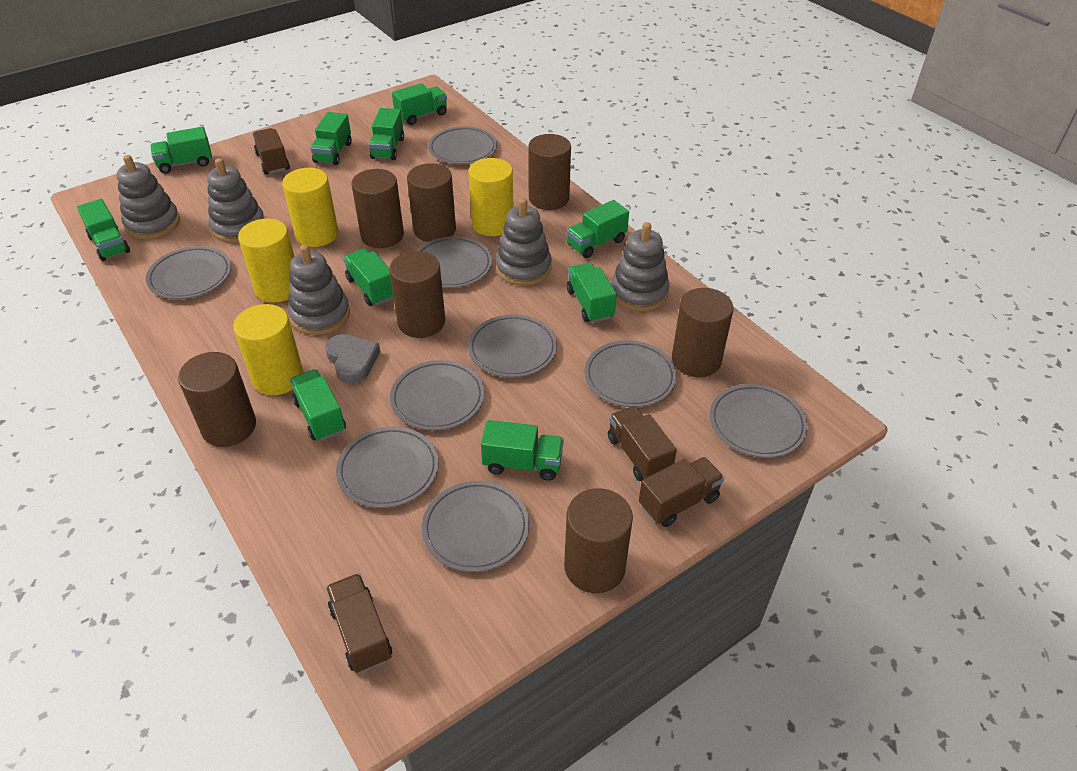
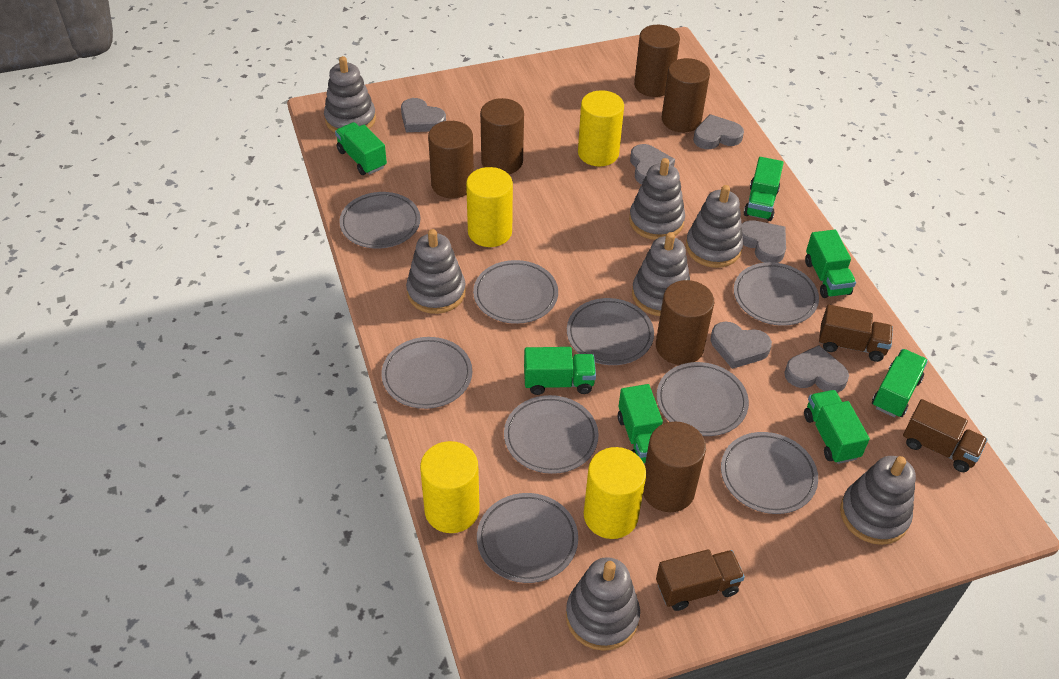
brown cylinder: 7 -> 6
brown truck: 4 -> 3
green truck: 10 -> 7
grey heart: 1 -> 6
grey stacking toy: 5 -> 7

